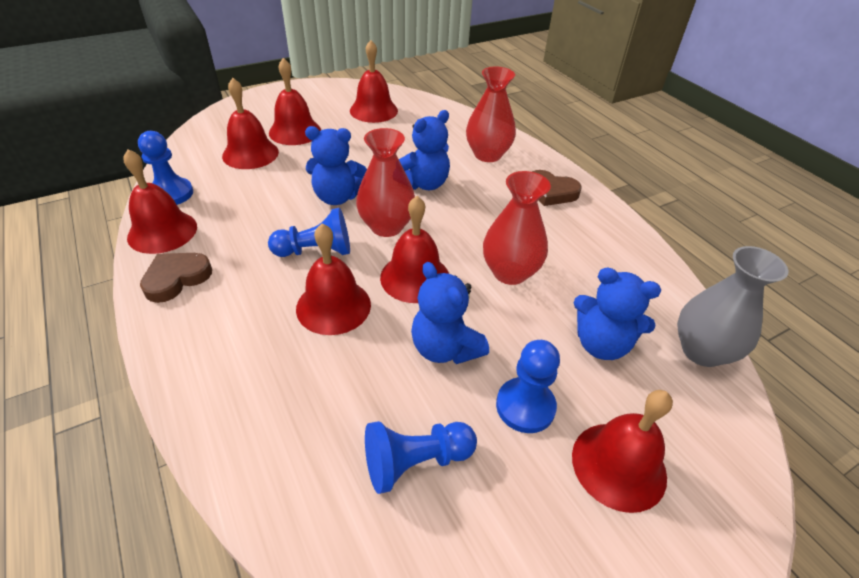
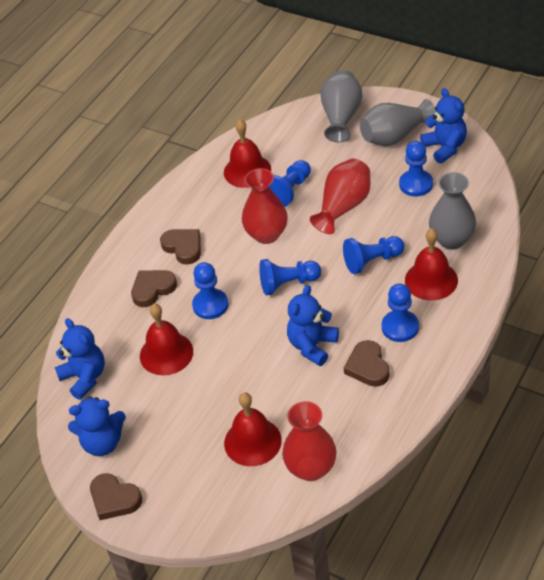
blue pawn: 4 -> 6
brown heart: 2 -> 4
grey vase: 1 -> 3
red bell: 7 -> 4

